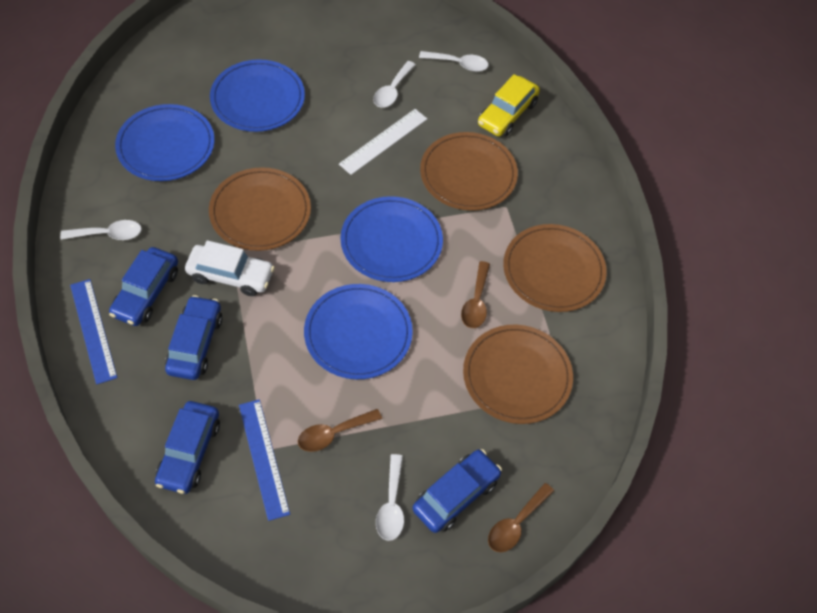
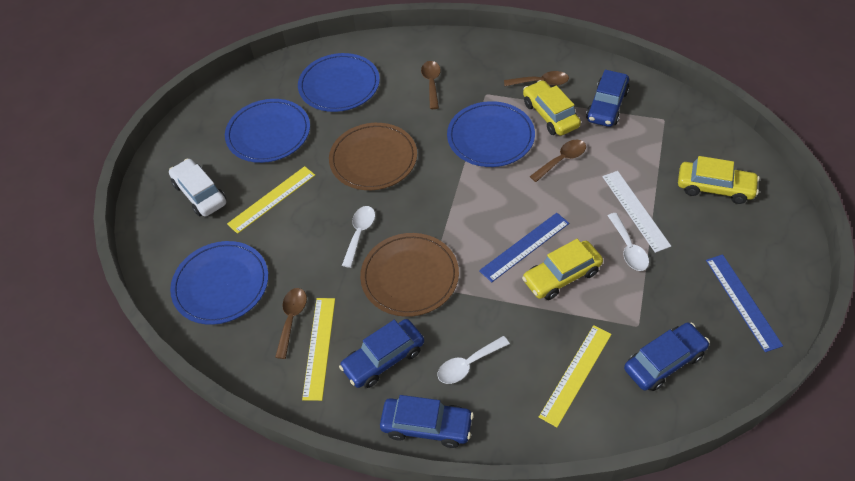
brown plate: 4 -> 2
brown spoon: 3 -> 4
white spoon: 4 -> 3
yellow car: 1 -> 3
yellow ruler: 0 -> 3

